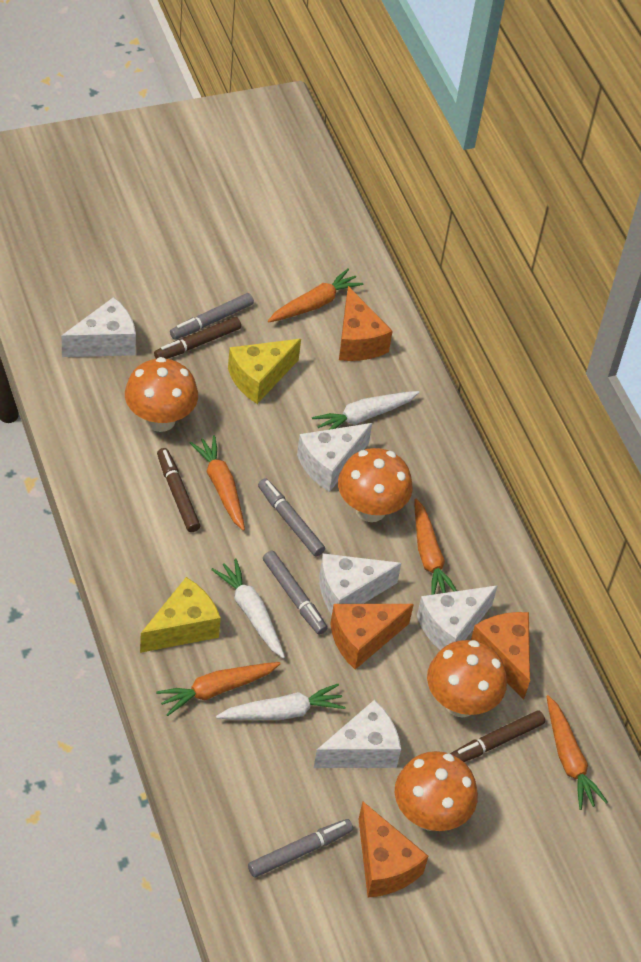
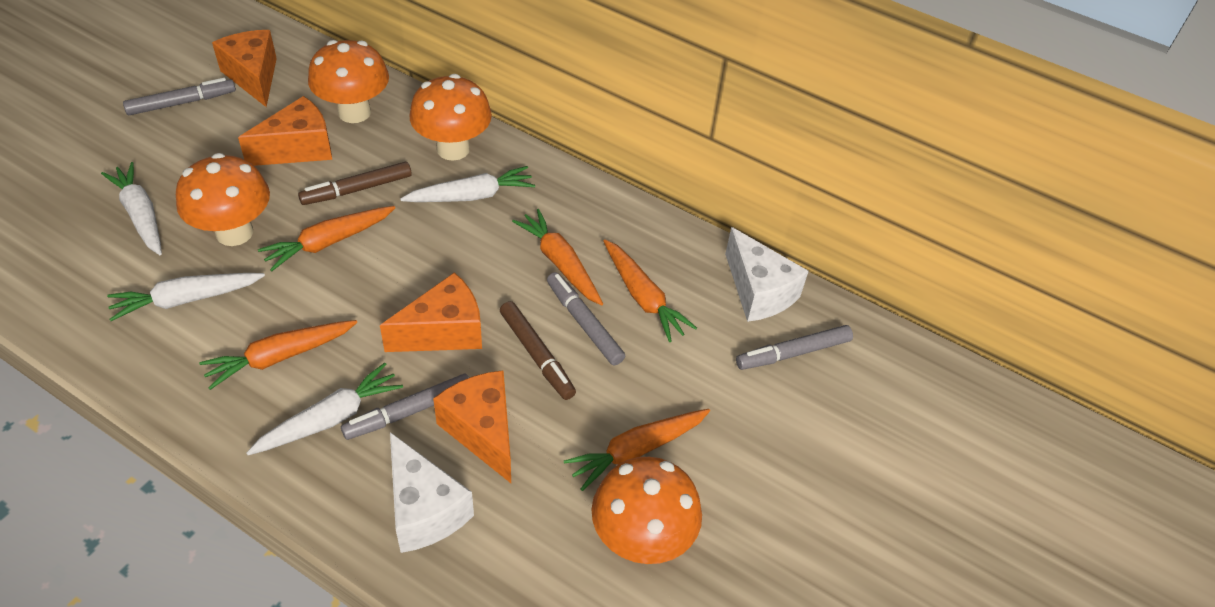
brown marker: 3 -> 2
white carrot: 3 -> 4
white cheese: 5 -> 2
yellow cheese: 2 -> 0

